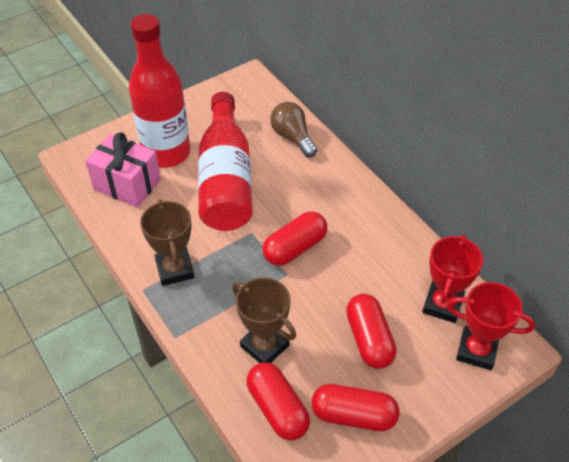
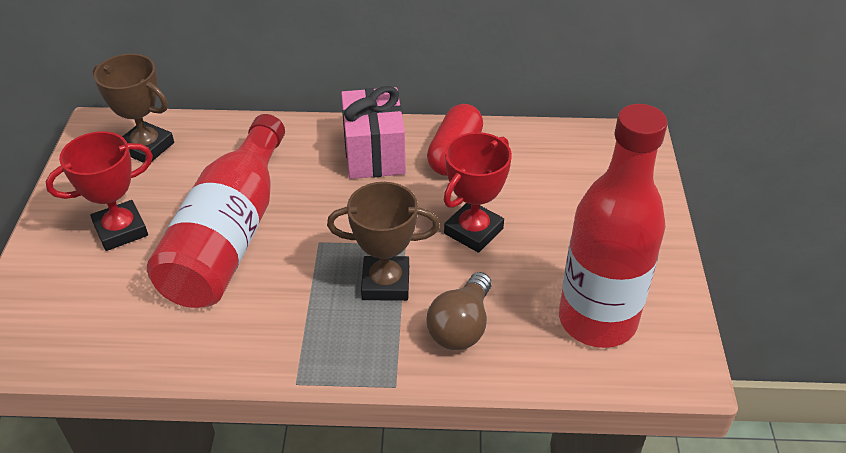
red capsule: 4 -> 1

